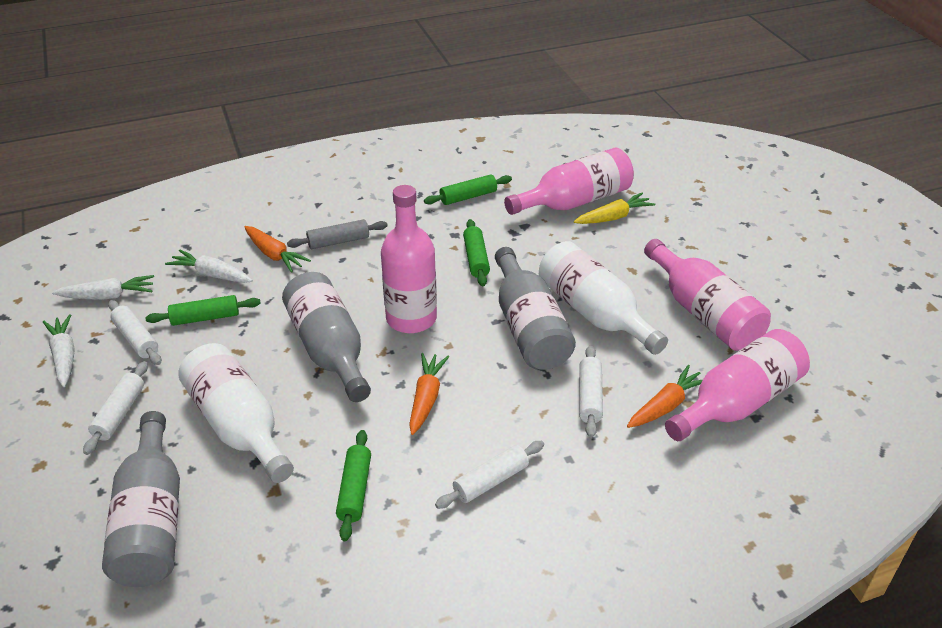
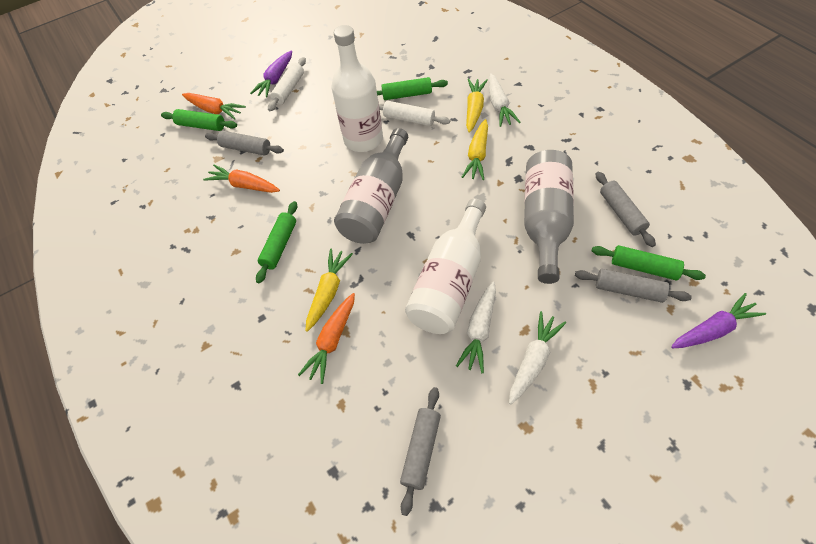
grey bottle: 3 -> 2
grey rolling pin: 1 -> 4
pink bottle: 4 -> 0
purple carrot: 0 -> 2
white rolling pin: 4 -> 2
yellow carrot: 1 -> 3

